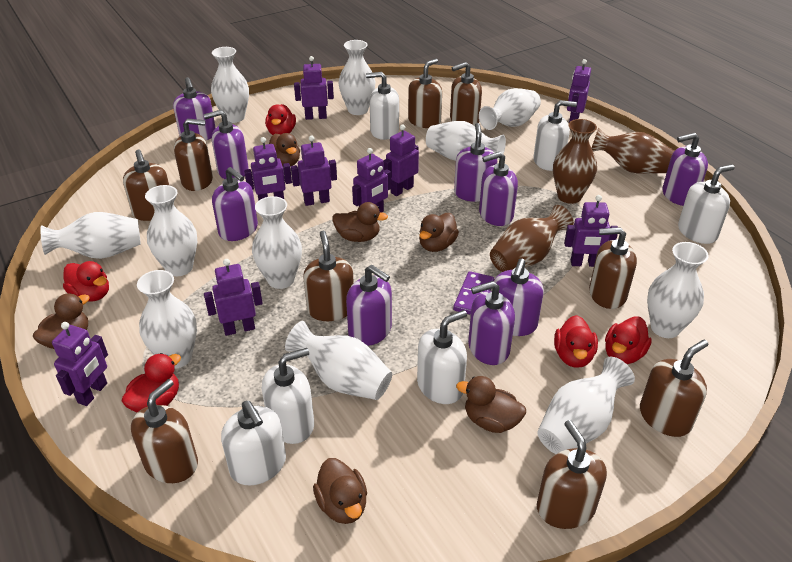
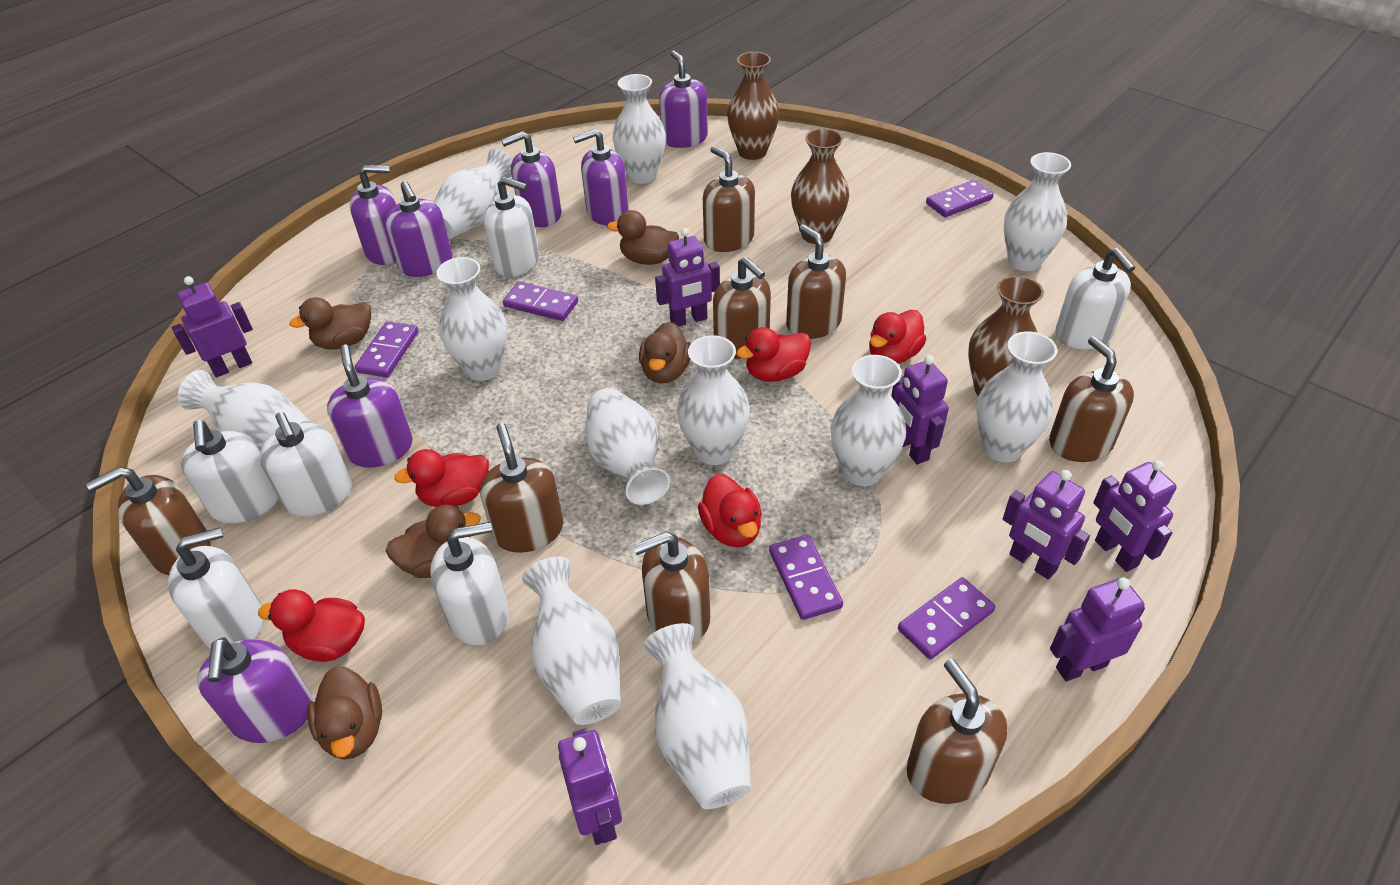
brown duck: 6 -> 5
brown soap dispenser: 9 -> 8
purple domino: 1 -> 5
purple robot: 9 -> 7
purple soap dispenser: 9 -> 7

